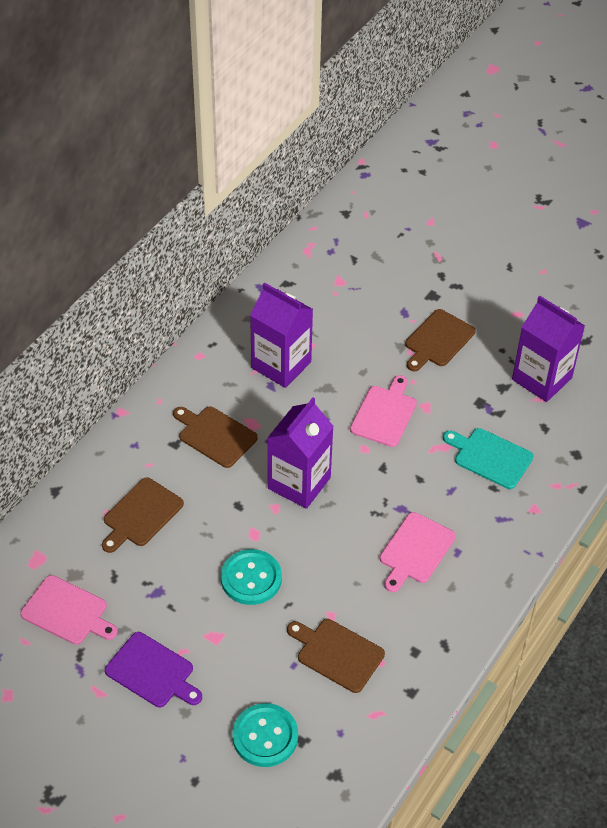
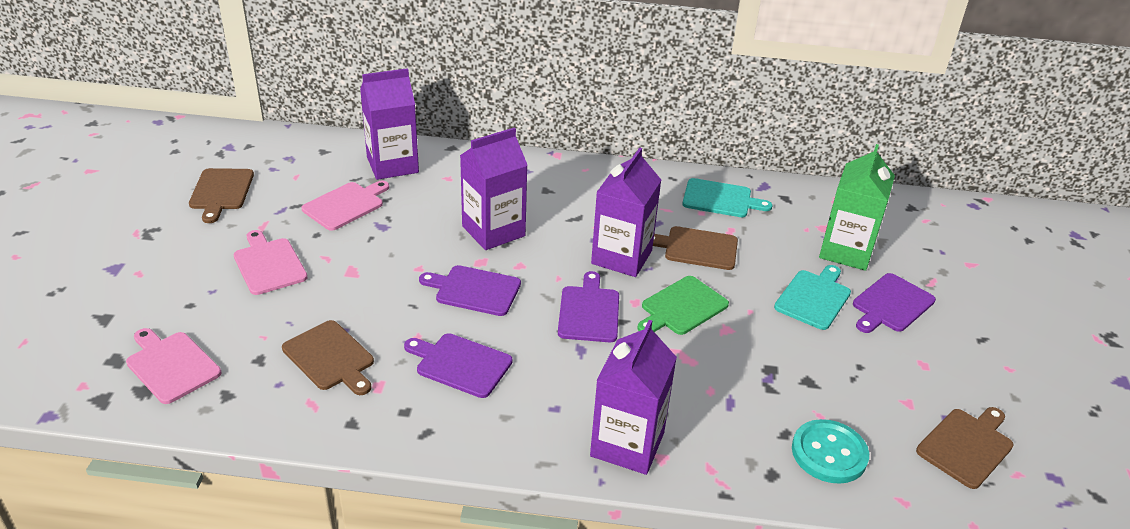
green carton: 0 -> 1
green cutting board: 0 -> 1
purple carton: 3 -> 4
purple cutting board: 1 -> 4
turquoise button: 2 -> 1
turquoise cutting board: 1 -> 2

